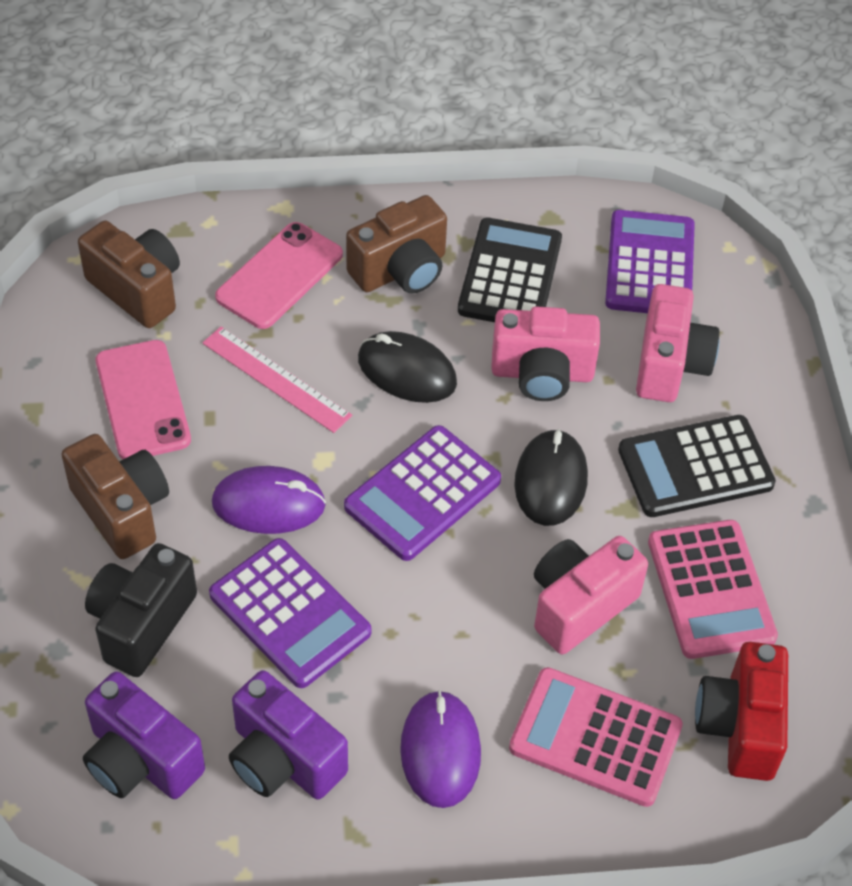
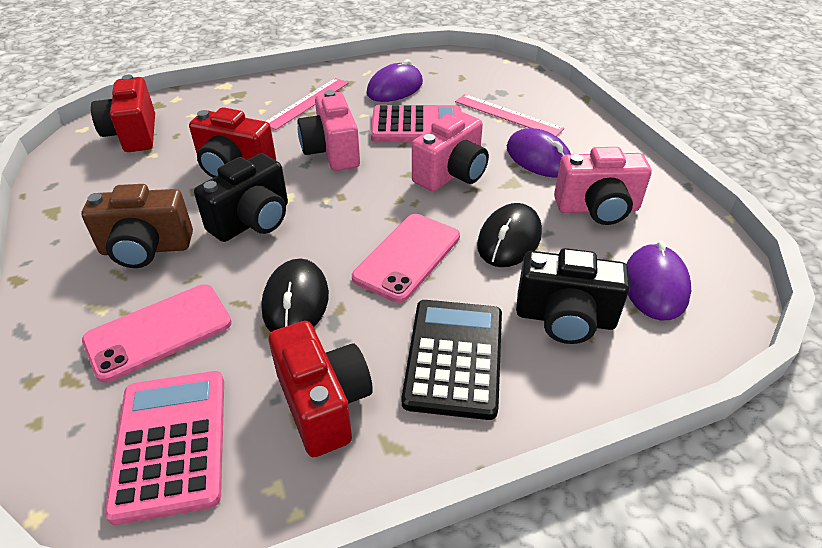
black calculator: 2 -> 1
black camera: 1 -> 2
brown camera: 3 -> 1
pink ruler: 1 -> 2
purple calculator: 3 -> 0
purple camera: 2 -> 0
purple mouse: 2 -> 3
red camera: 1 -> 3

